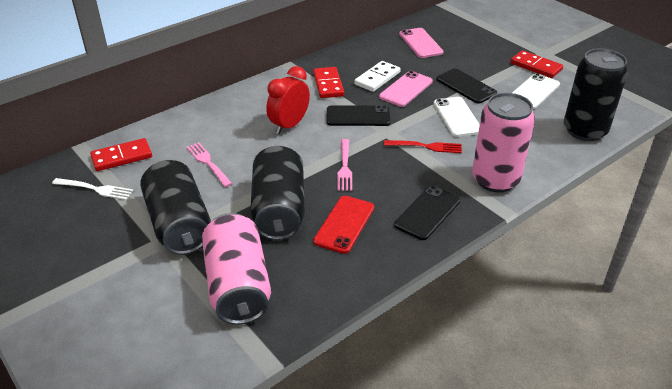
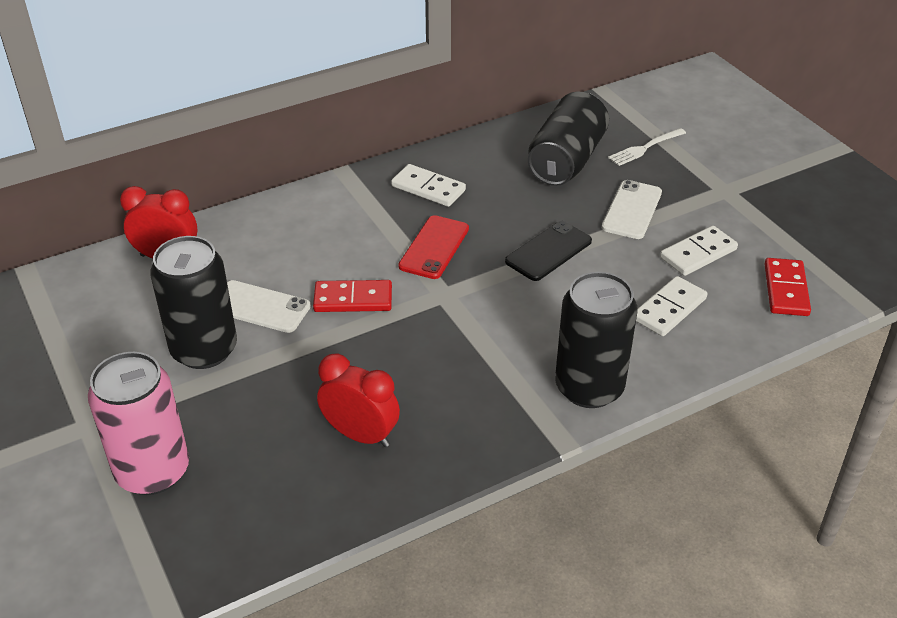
black phone: 3 -> 1
pink can: 2 -> 1
pink fork: 2 -> 0
pink phone: 2 -> 0
red clock: 1 -> 2
red domino: 3 -> 2
red fork: 1 -> 0
white domino: 1 -> 3

